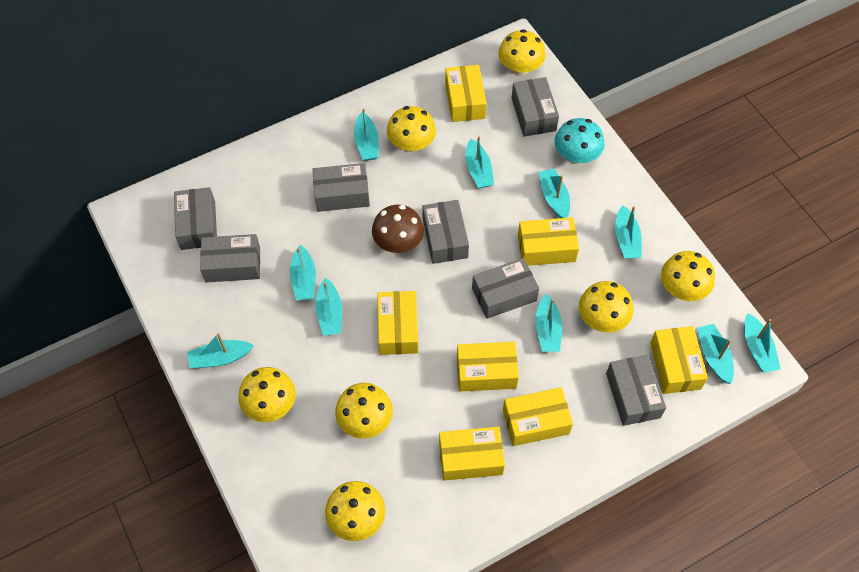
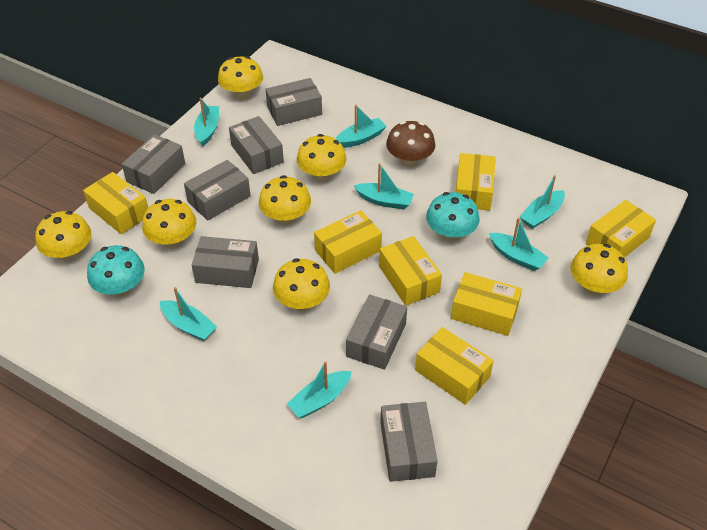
turquoise boat: 10 -> 7
turquoise mushroom: 1 -> 2

